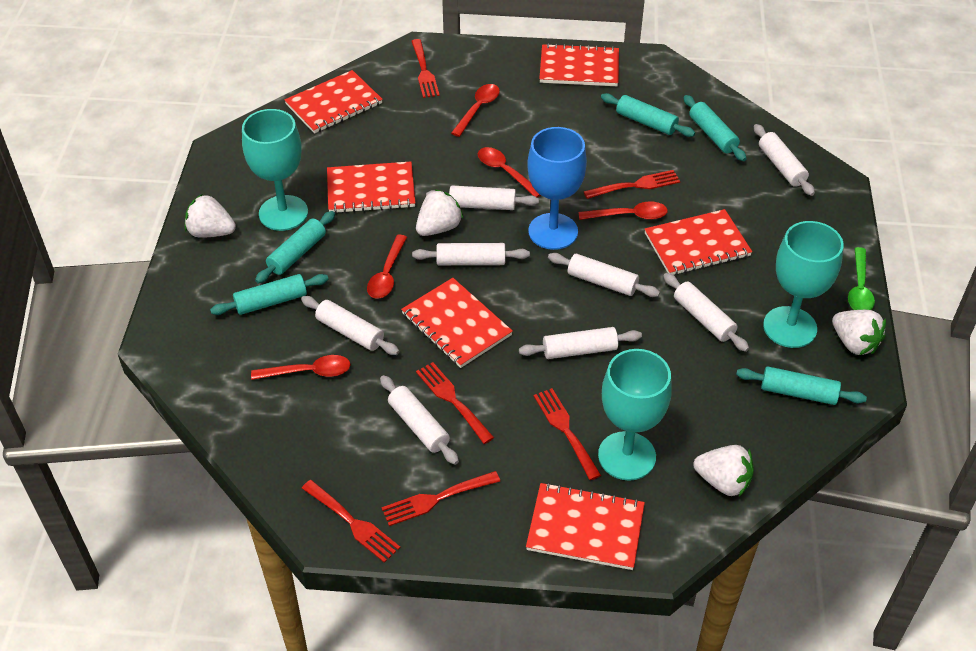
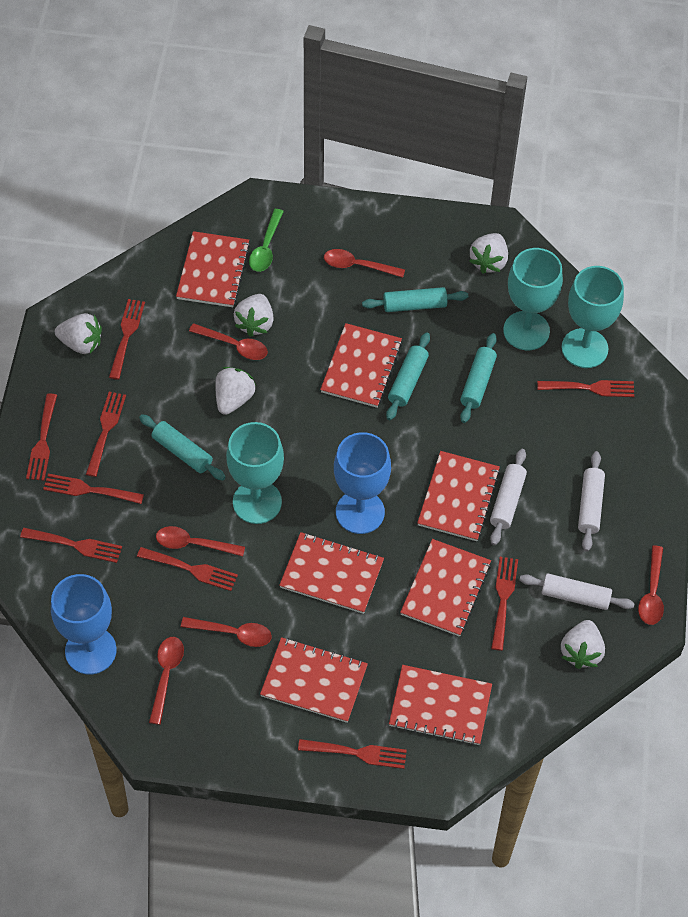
blue goblet: 1 -> 2
red fork: 6 -> 9
red notebook: 6 -> 7
red spoon: 5 -> 6
turquoise rolling pin: 5 -> 4
white rolling pin: 8 -> 3
white strawberry: 4 -> 5

